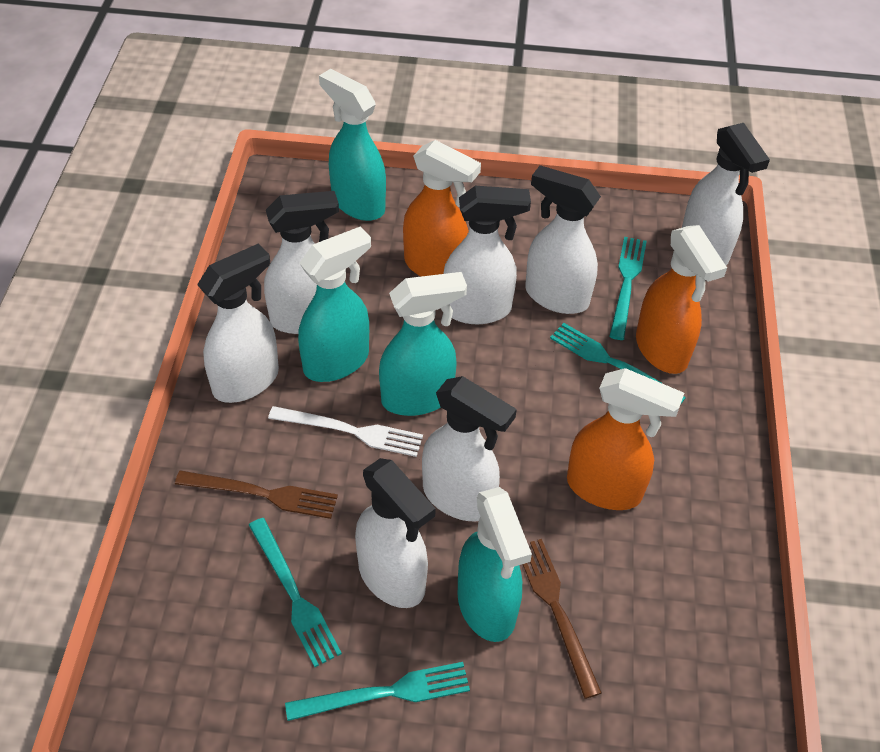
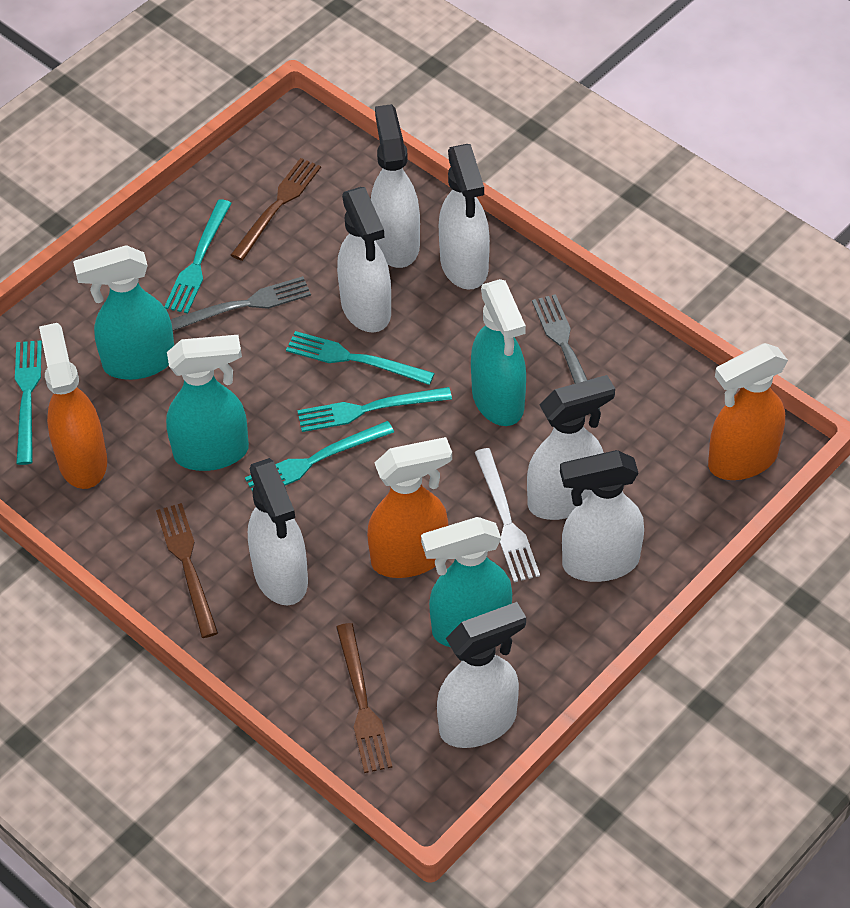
brown fork: 2 -> 3
grey fork: 0 -> 2
turquoise fork: 4 -> 5

